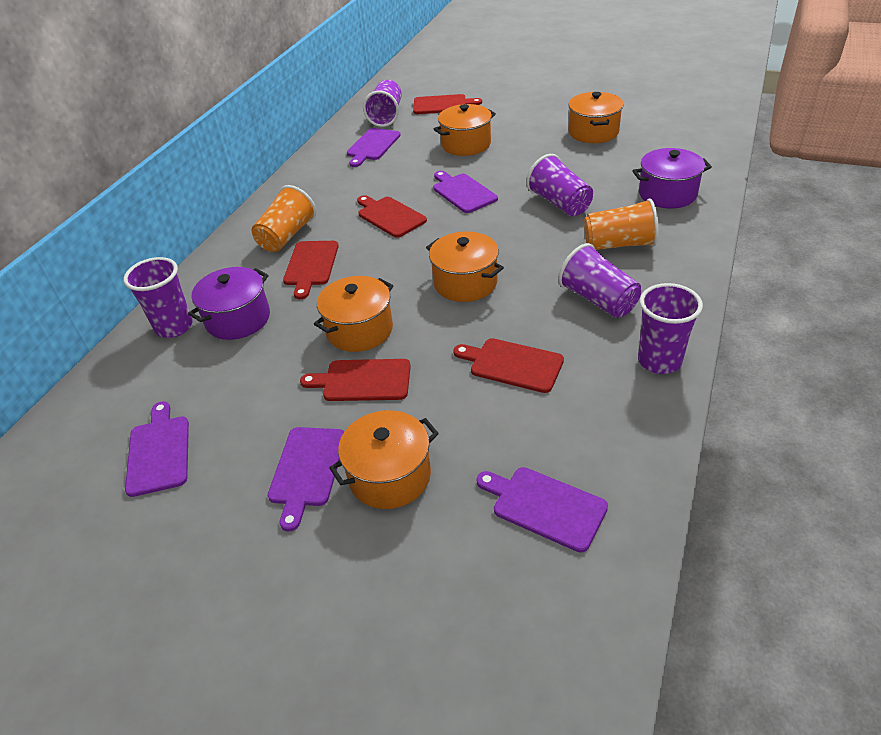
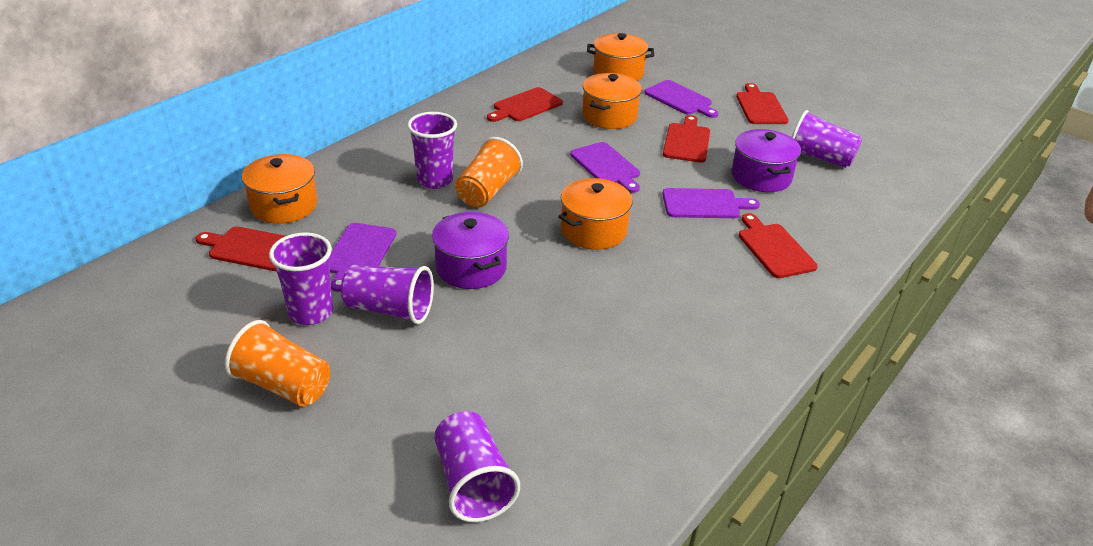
orange pot: 5 -> 4
purple cutting board: 5 -> 4

